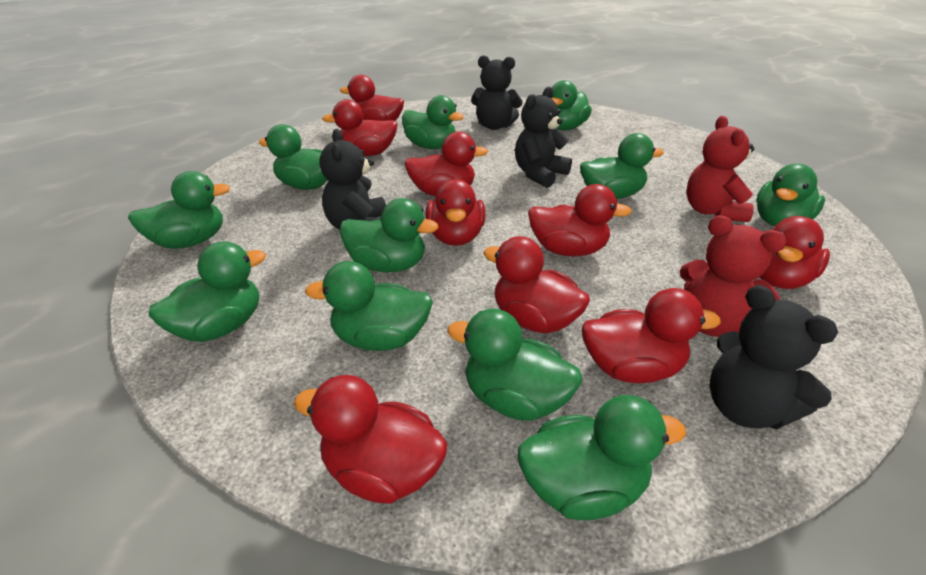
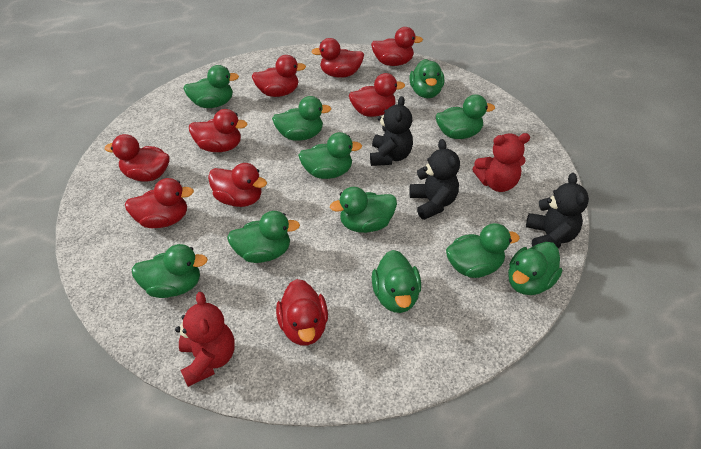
black teddy bear: 4 -> 3

